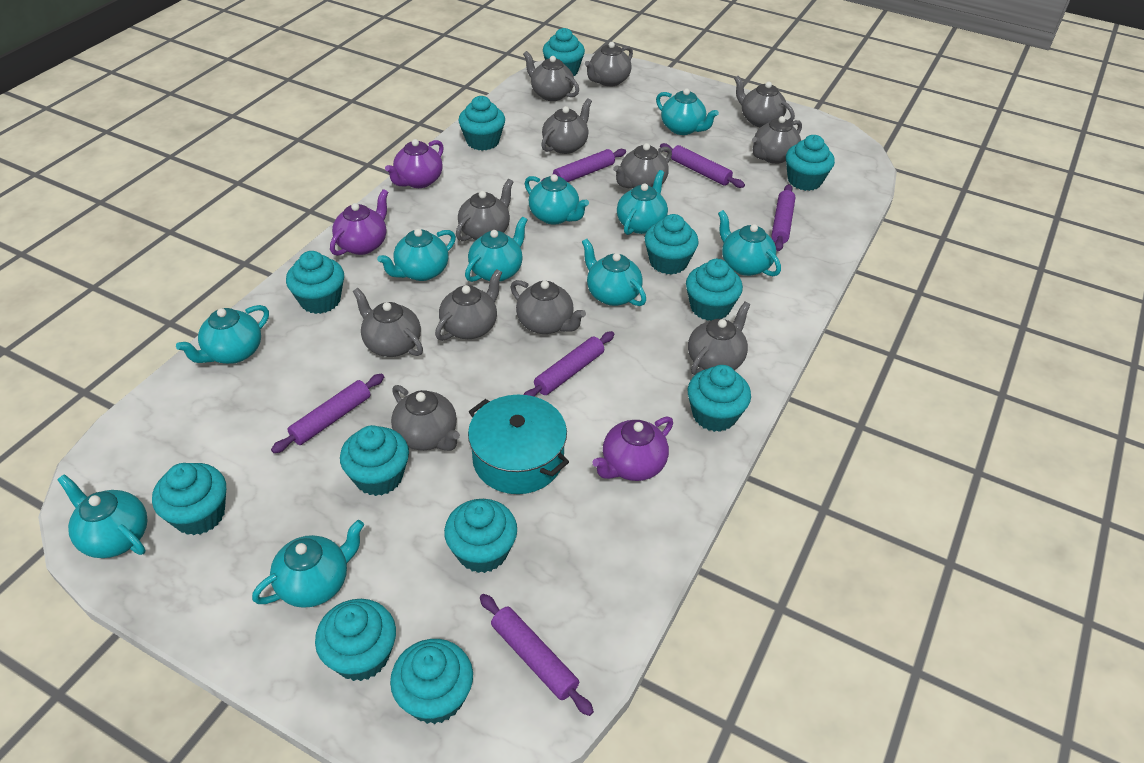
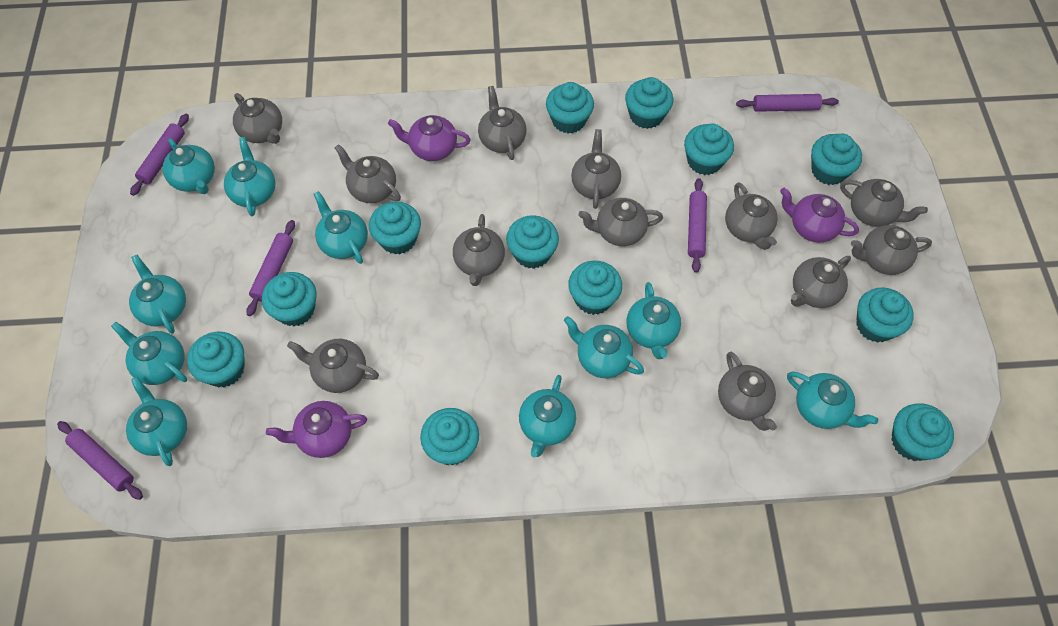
purple rolling pin: 6 -> 5
turquoise pot: 1 -> 0

